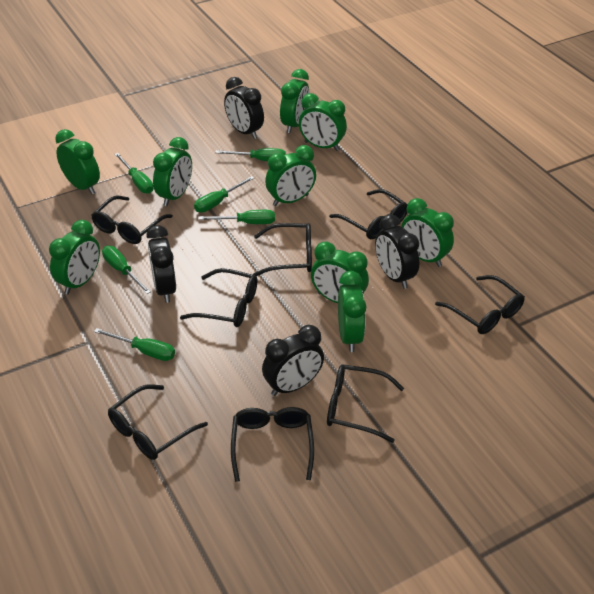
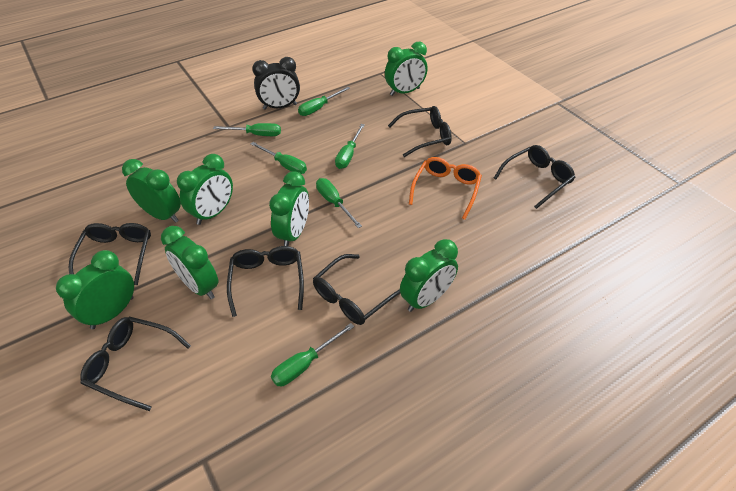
black clock: 4 -> 1
black glasses: 8 -> 6
green clock: 9 -> 7
orange glasses: 0 -> 1

